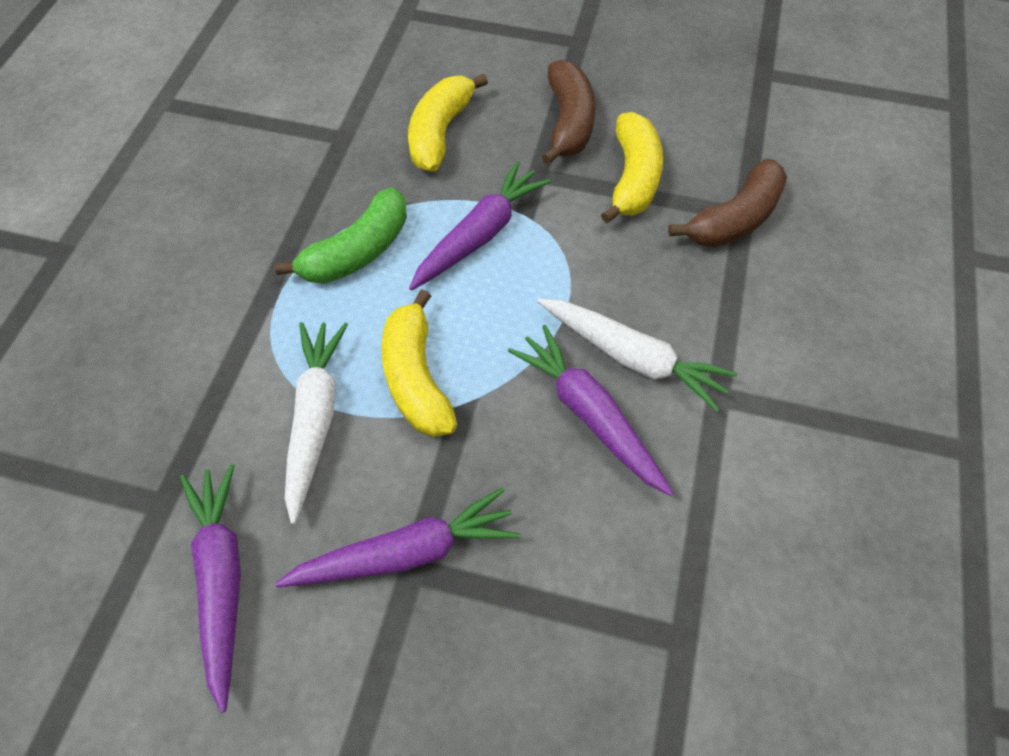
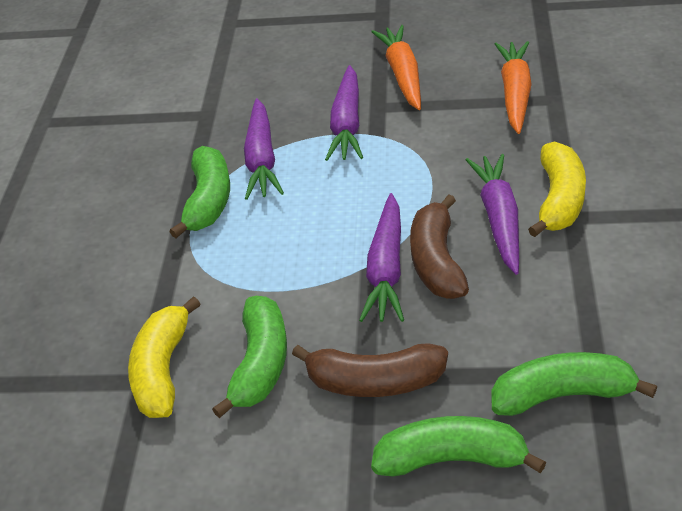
green banana: 1 -> 4
orange carrot: 0 -> 2
white carrot: 2 -> 0
yellow banana: 3 -> 2

